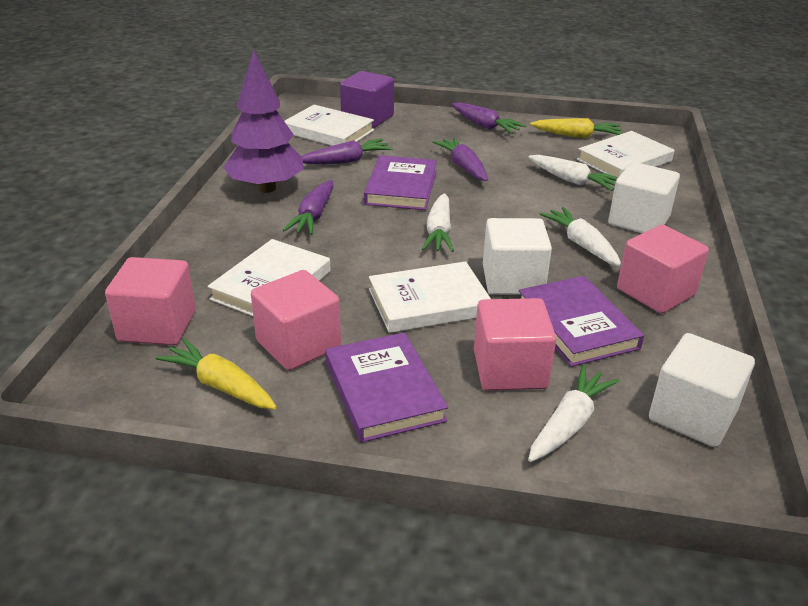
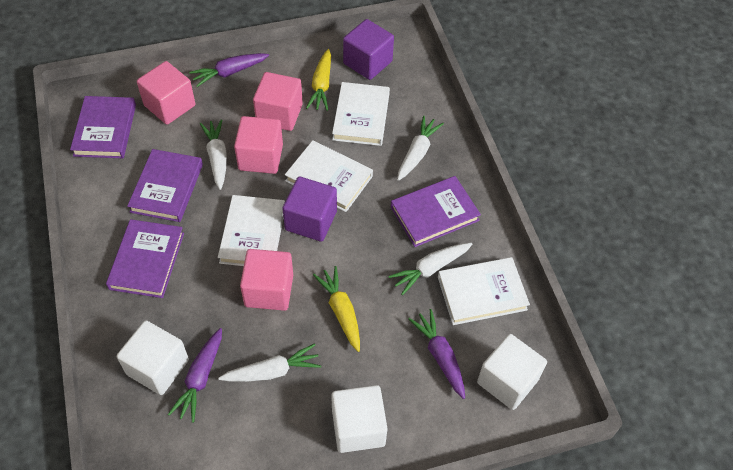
purple book: 3 -> 4
purple carrot: 4 -> 3
purple cube: 1 -> 2
purple tree: 1 -> 0

